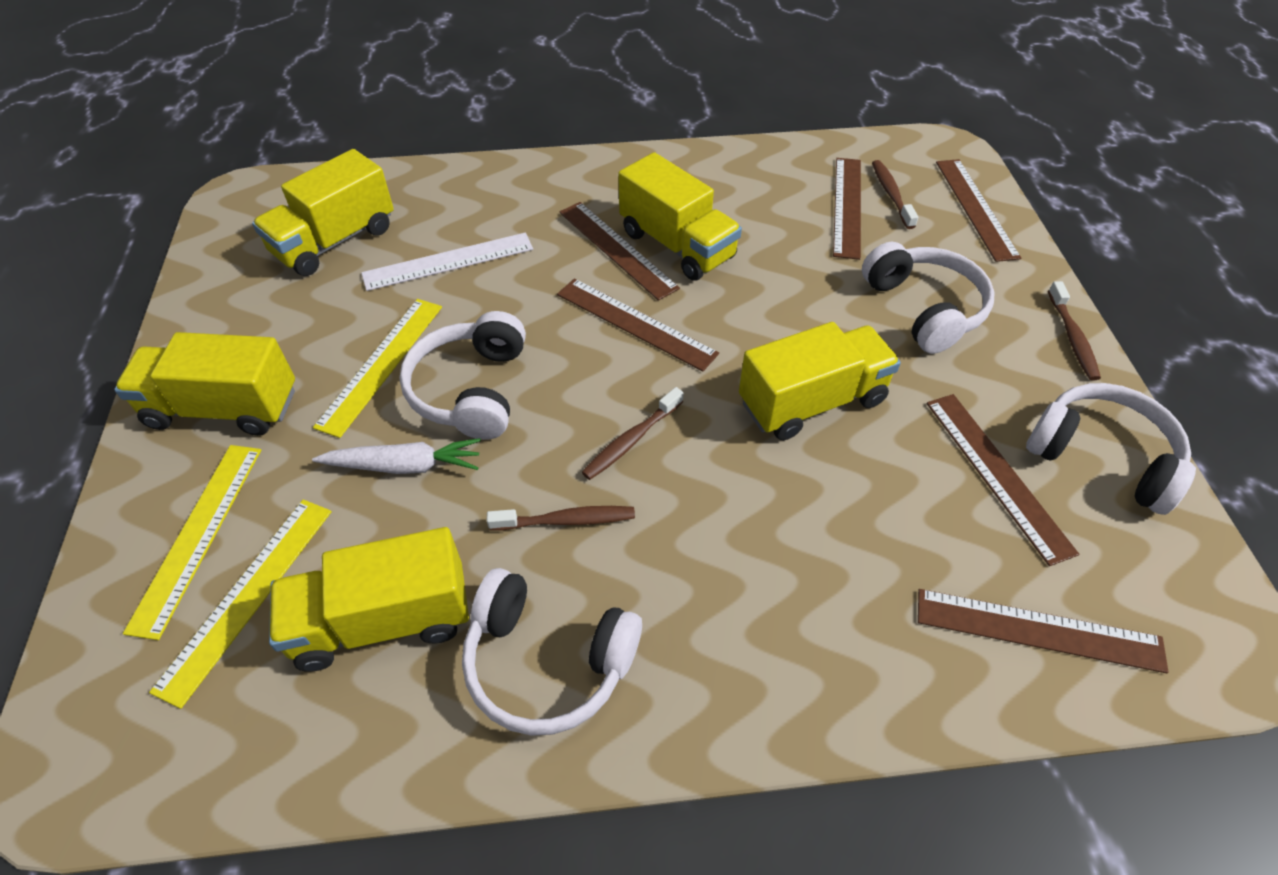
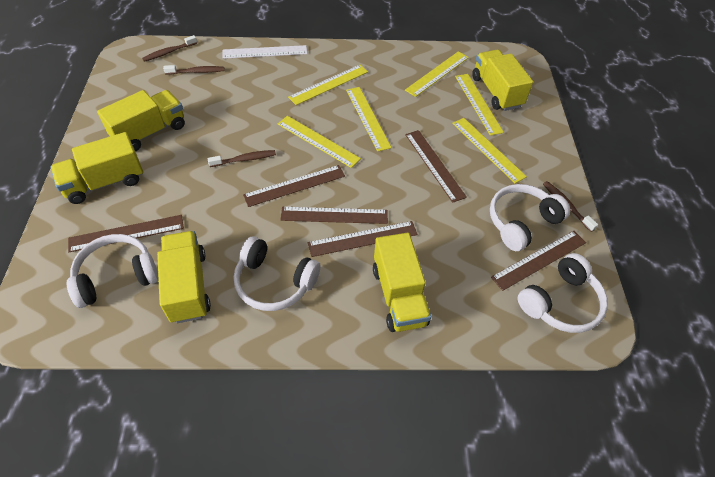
white carrot: 1 -> 0
yellow ruler: 3 -> 6

